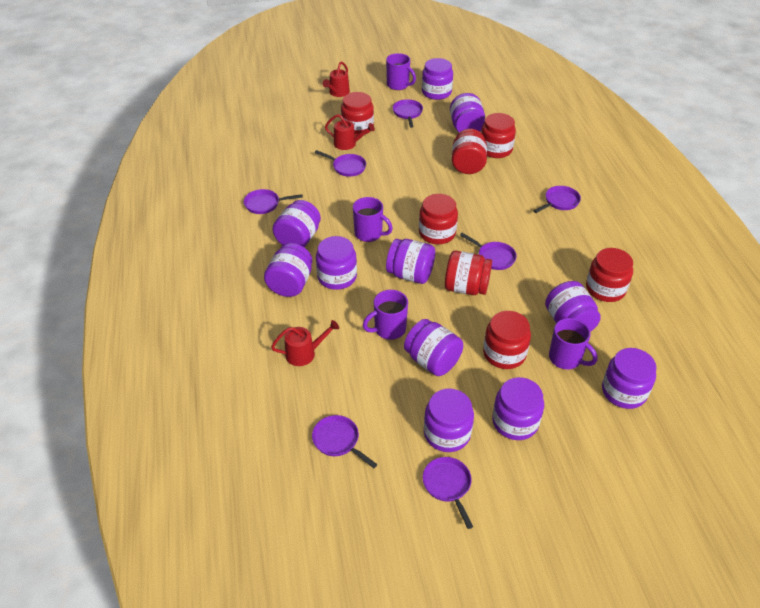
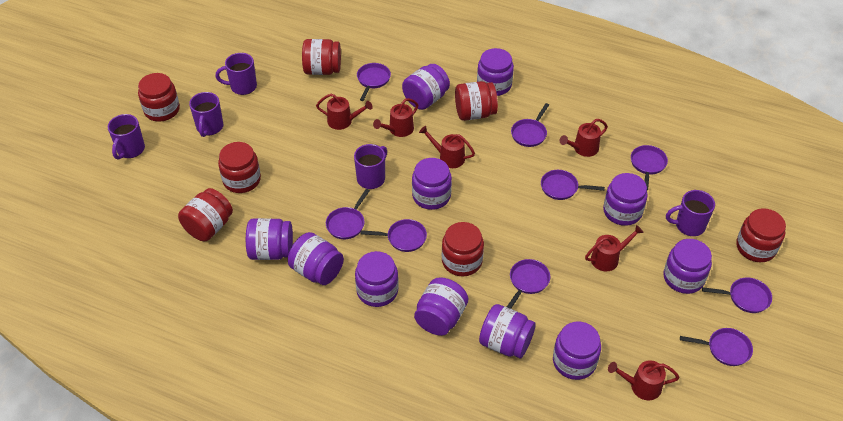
purple mug: 4 -> 5
purple pan: 7 -> 9
red watering can: 3 -> 6

